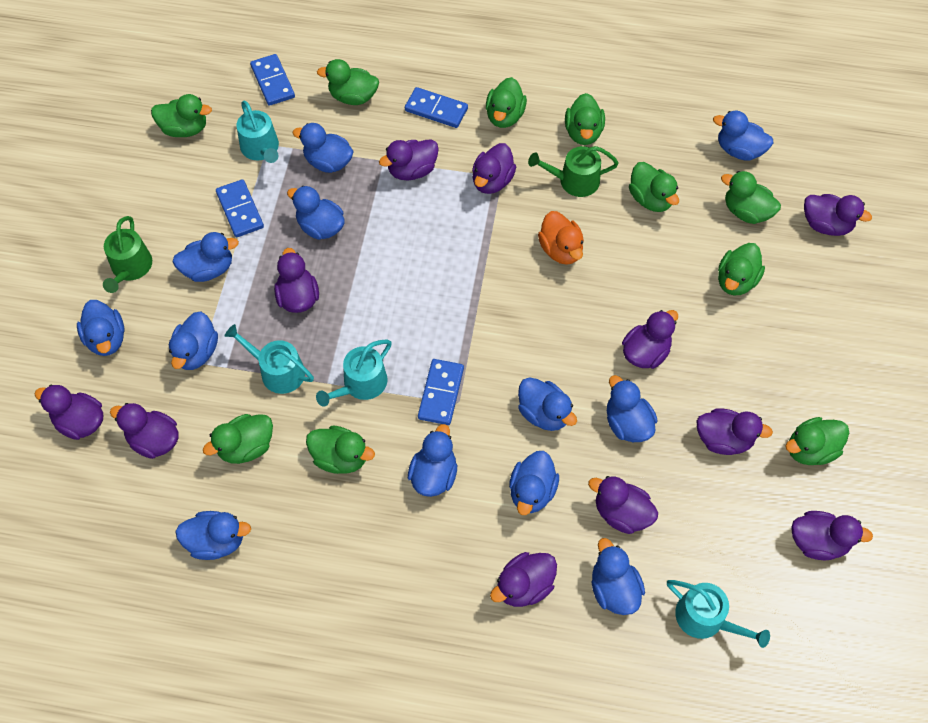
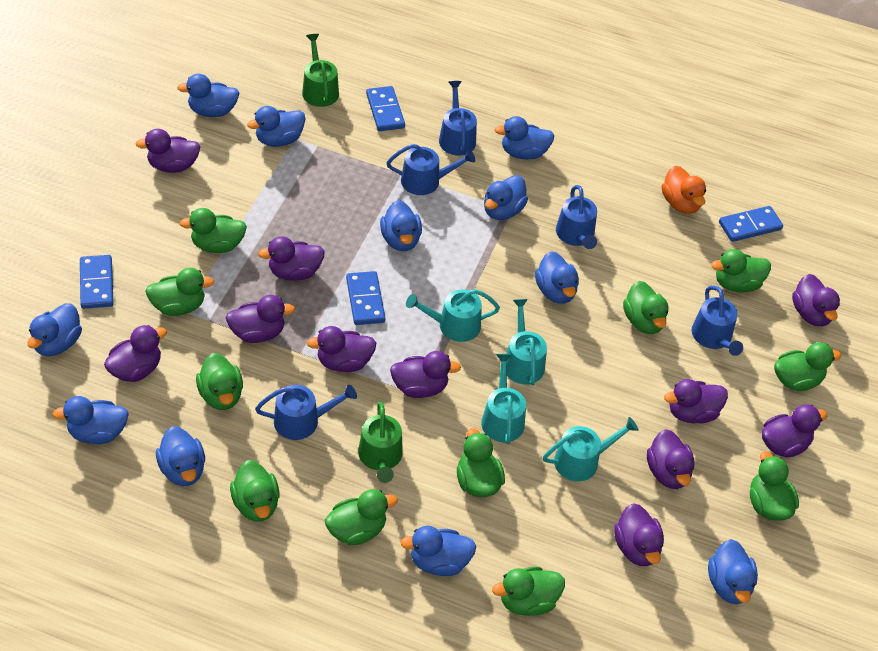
blue duck: 12 -> 11
blue watering can: 0 -> 5
green duck: 10 -> 11

